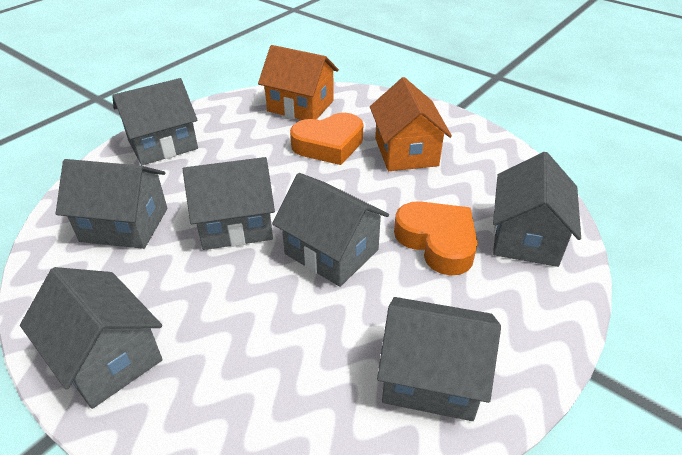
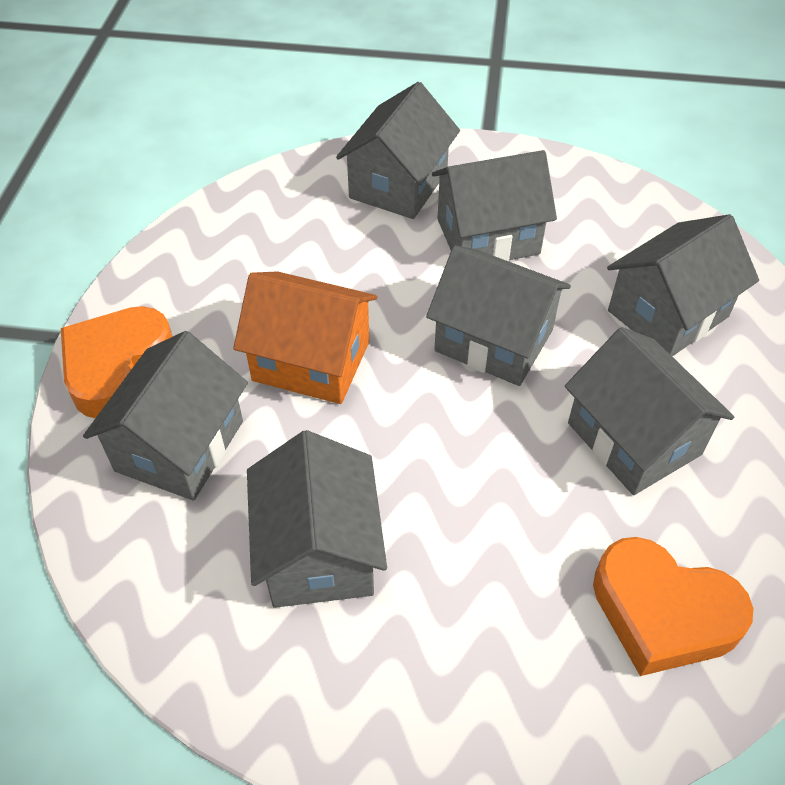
orange house: 2 -> 1

